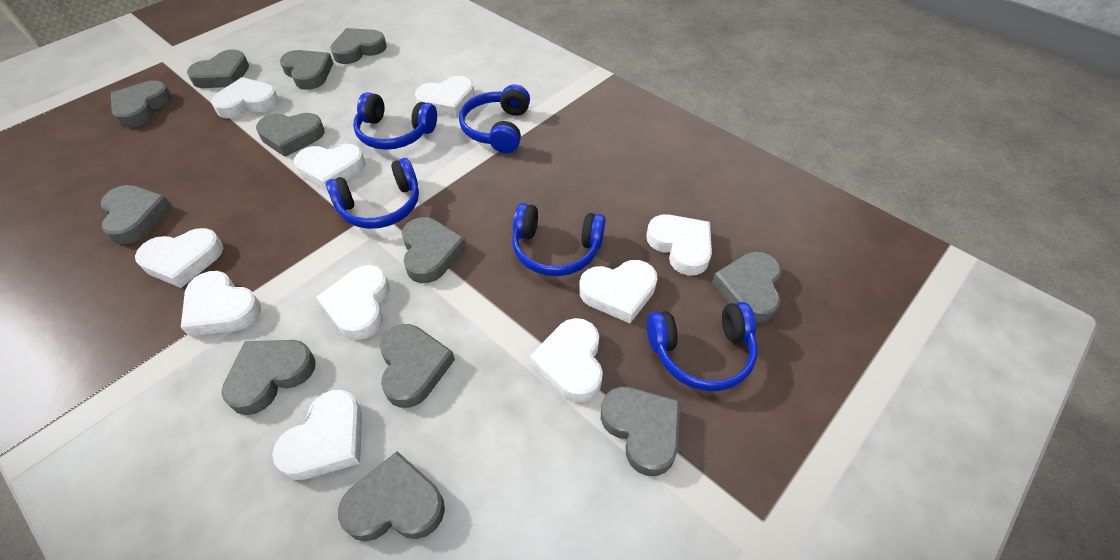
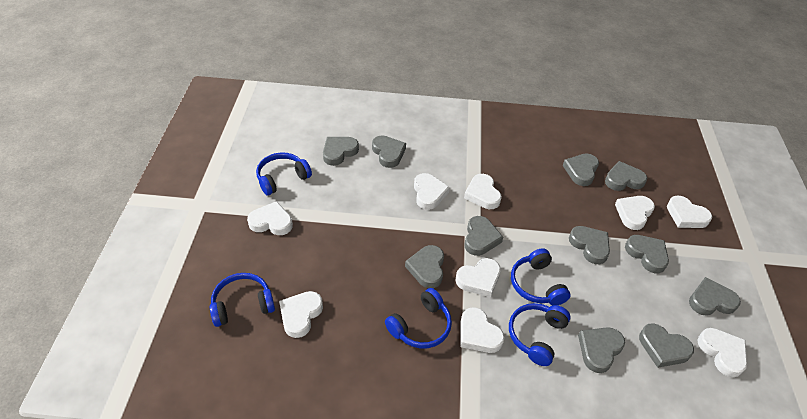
grey heart: 12 -> 11
white heart: 10 -> 9

